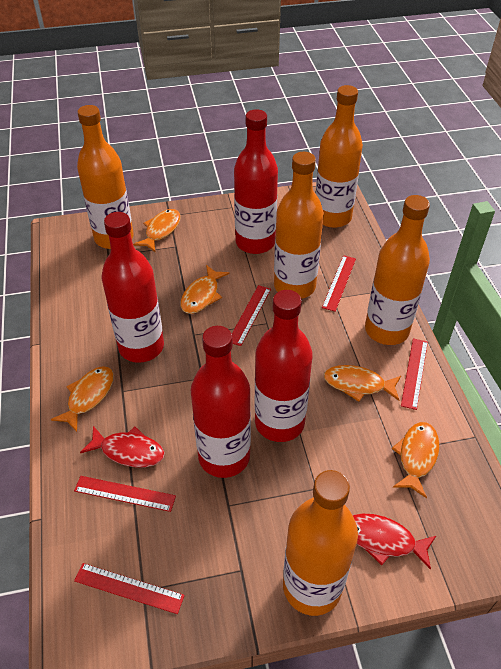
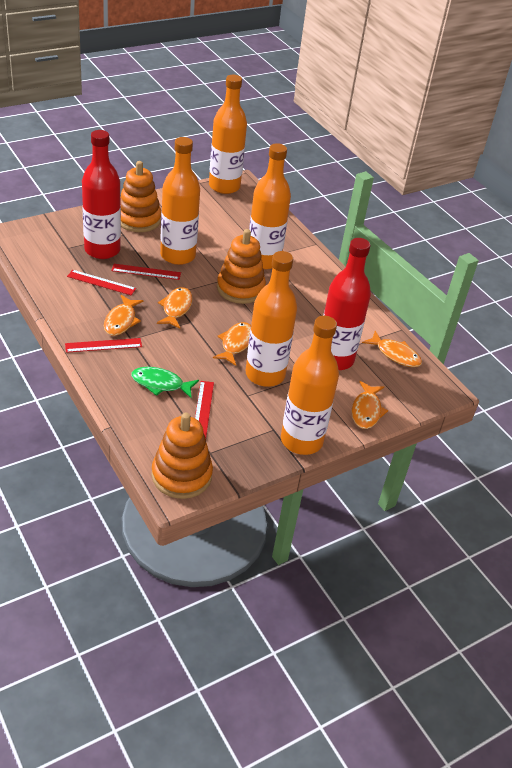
green fish: 0 -> 1
orange stacking toy: 0 -> 3
red bottle: 4 -> 2
red fish: 2 -> 0
red ruler: 5 -> 4

